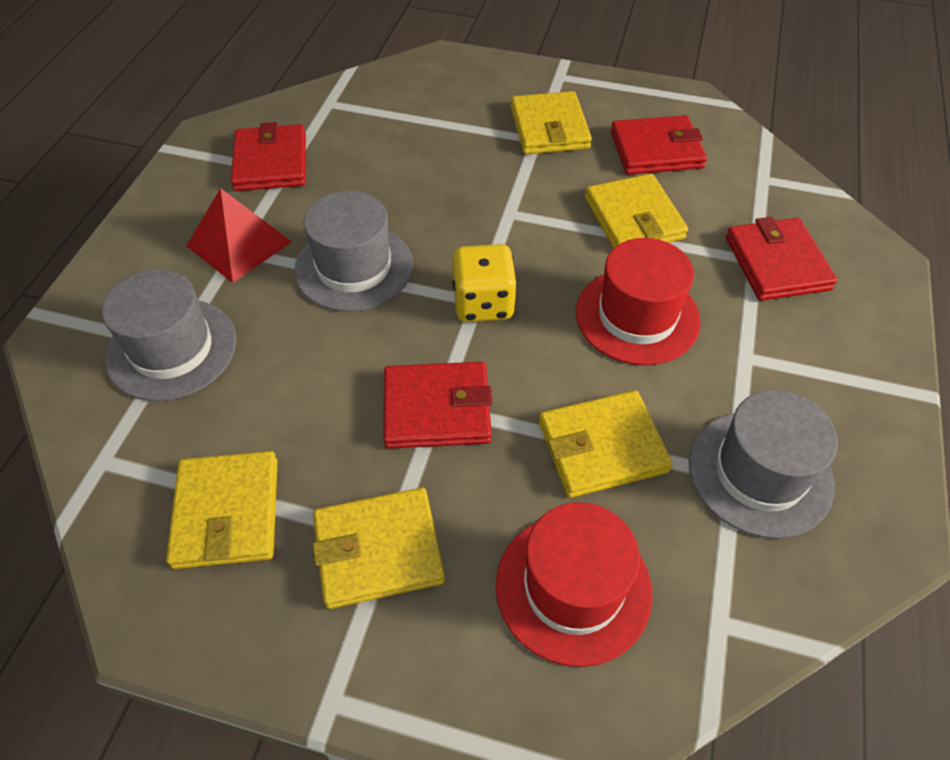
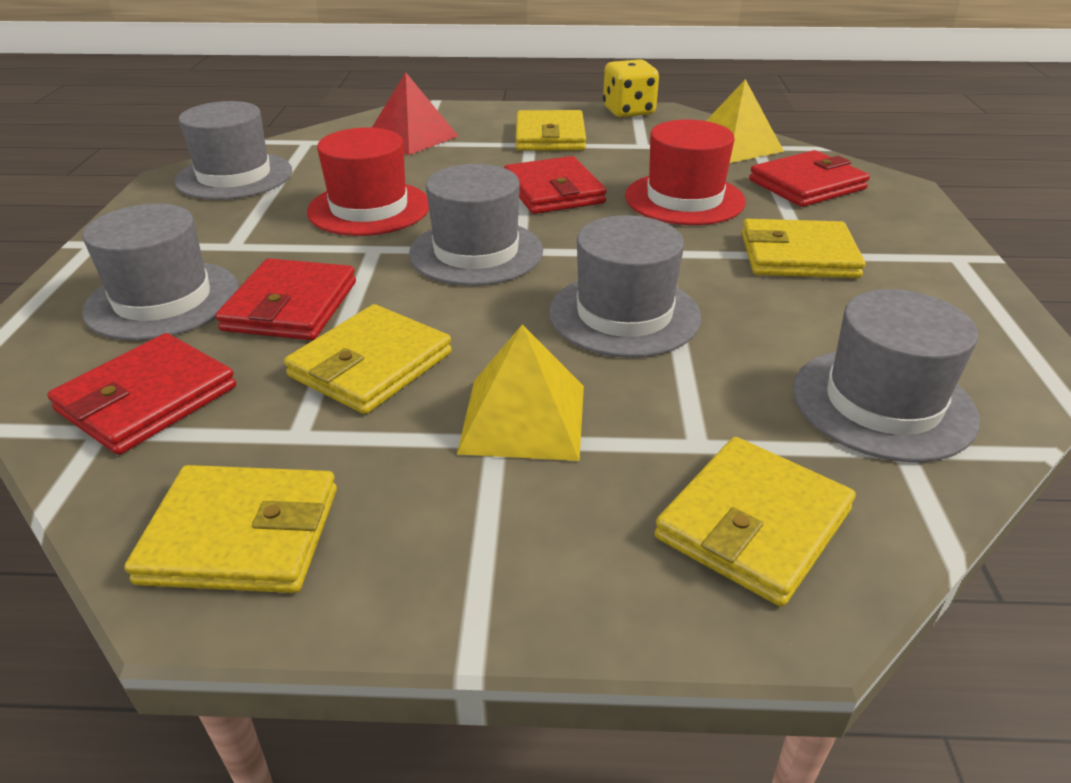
grey hat: 3 -> 5
yellow pyramid: 0 -> 2

